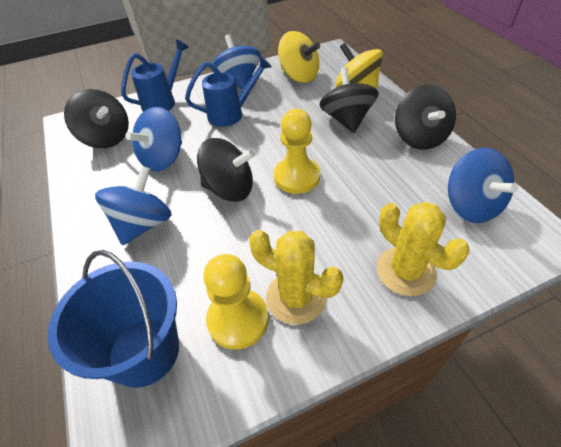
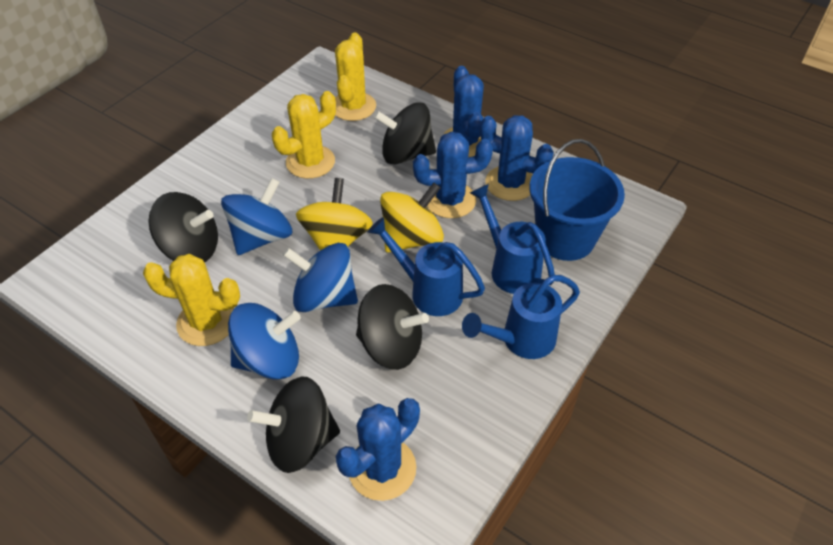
blue cactus: 0 -> 4
blue spinning top: 4 -> 3
blue watering can: 2 -> 3
yellow cactus: 2 -> 3
yellow pawn: 2 -> 0

